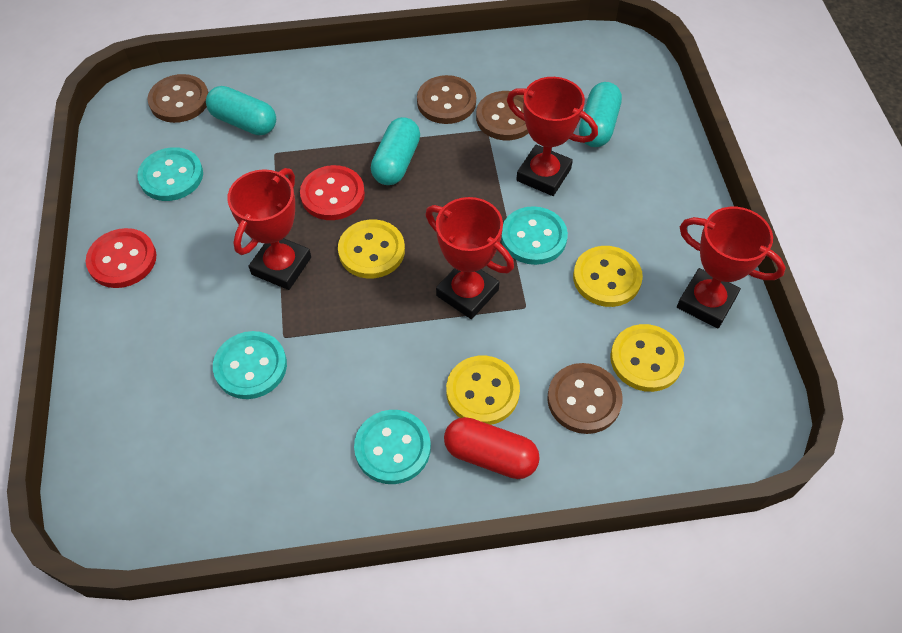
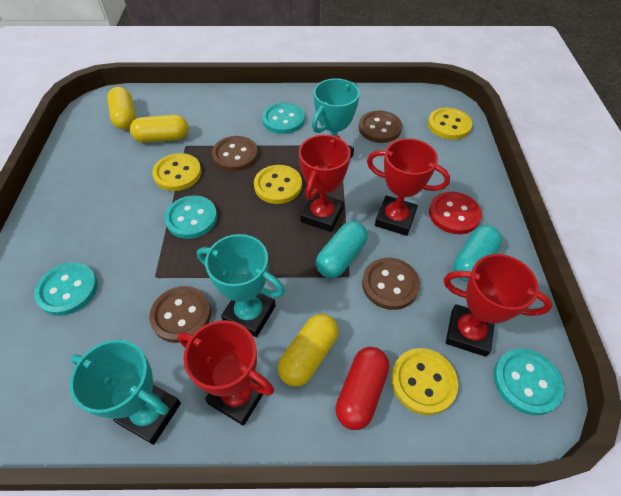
red button: 2 -> 1
turquoise capsule: 3 -> 2
turquoise trophy: 0 -> 3
yellow capsule: 0 -> 3

